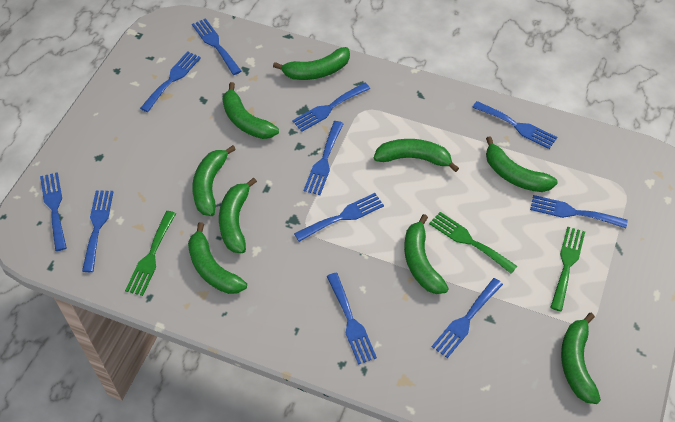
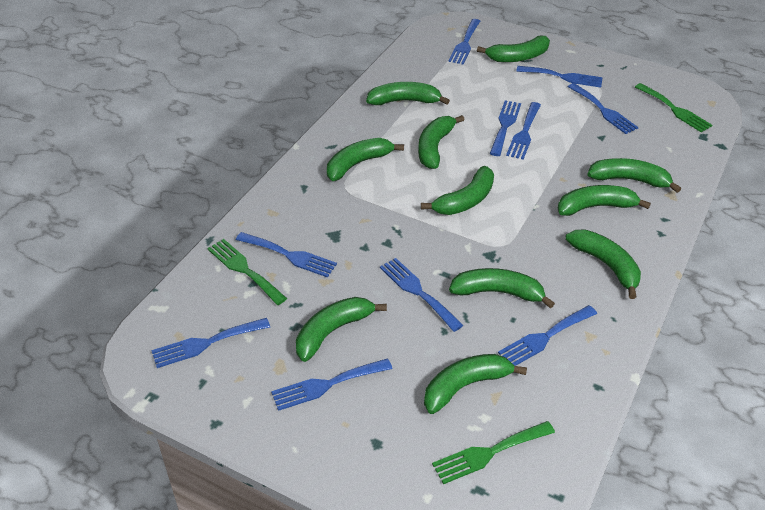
blue fork: 11 -> 10
green banana: 9 -> 11

